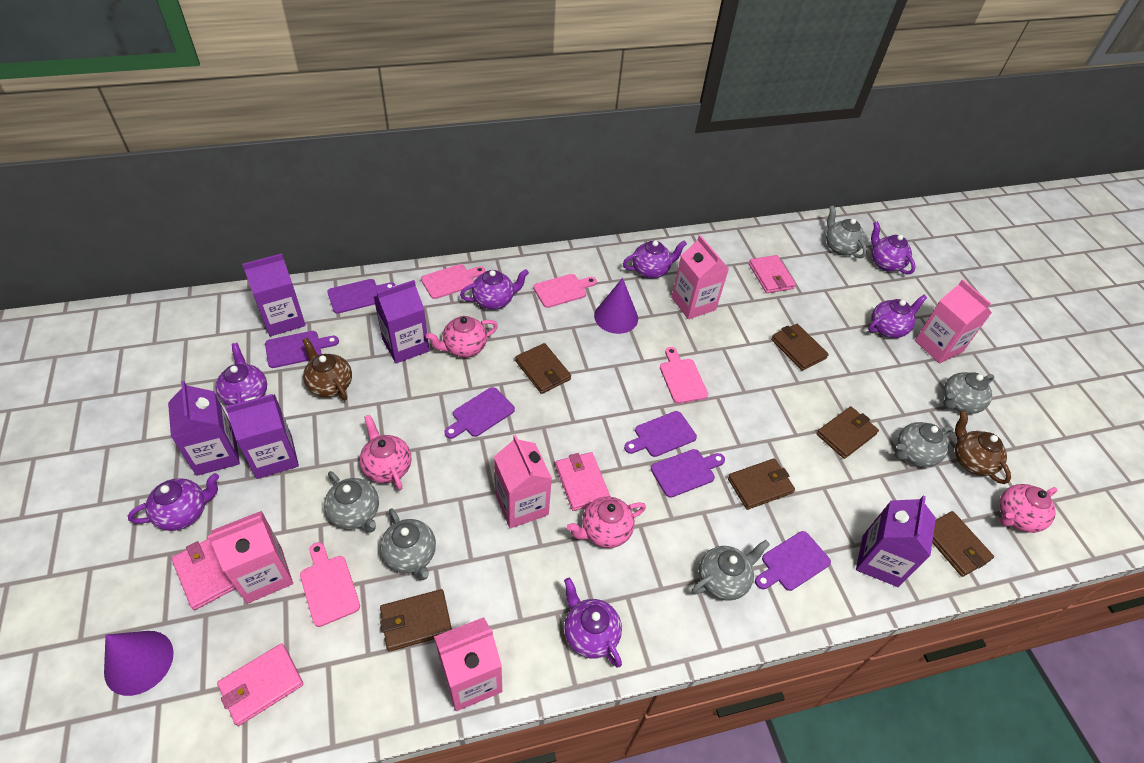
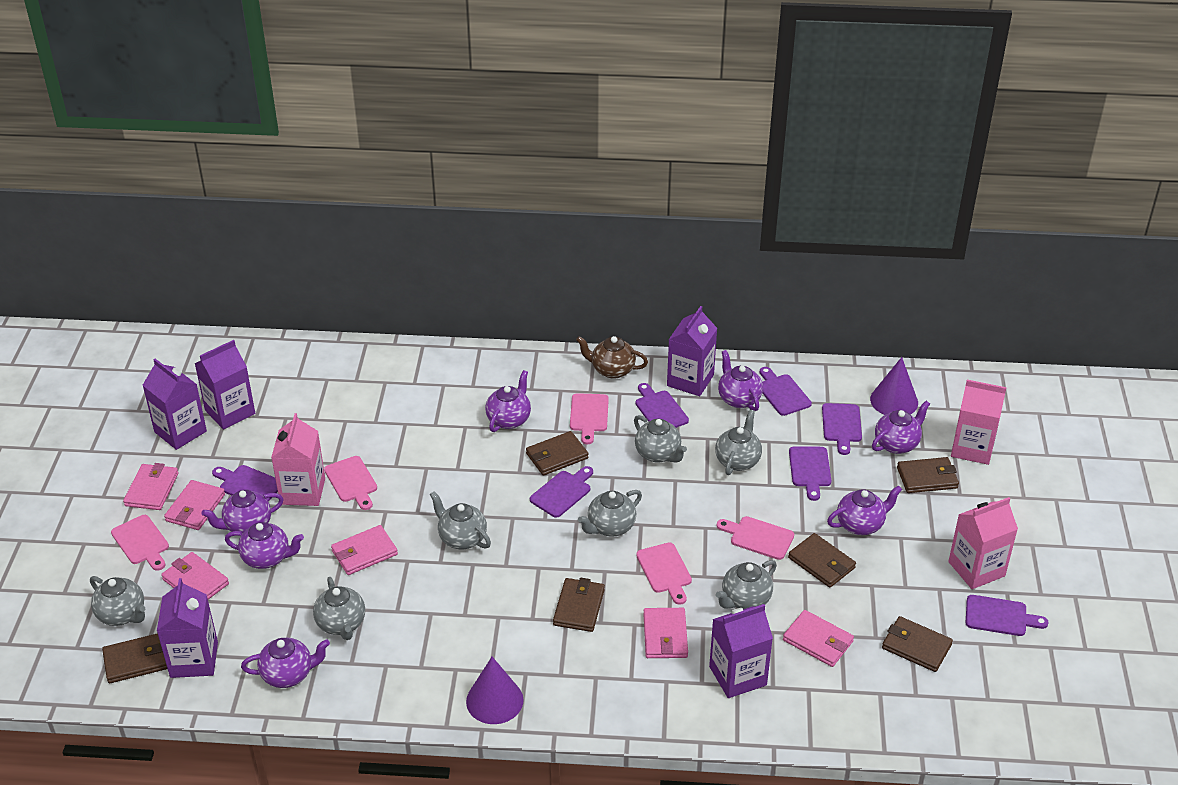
brown teapot: 2 -> 1
grey teapot: 6 -> 7
pink carton: 5 -> 3
pink cutting board: 4 -> 5
pink teapot: 4 -> 0
pink wallet: 4 -> 6
purple cutting board: 6 -> 7

